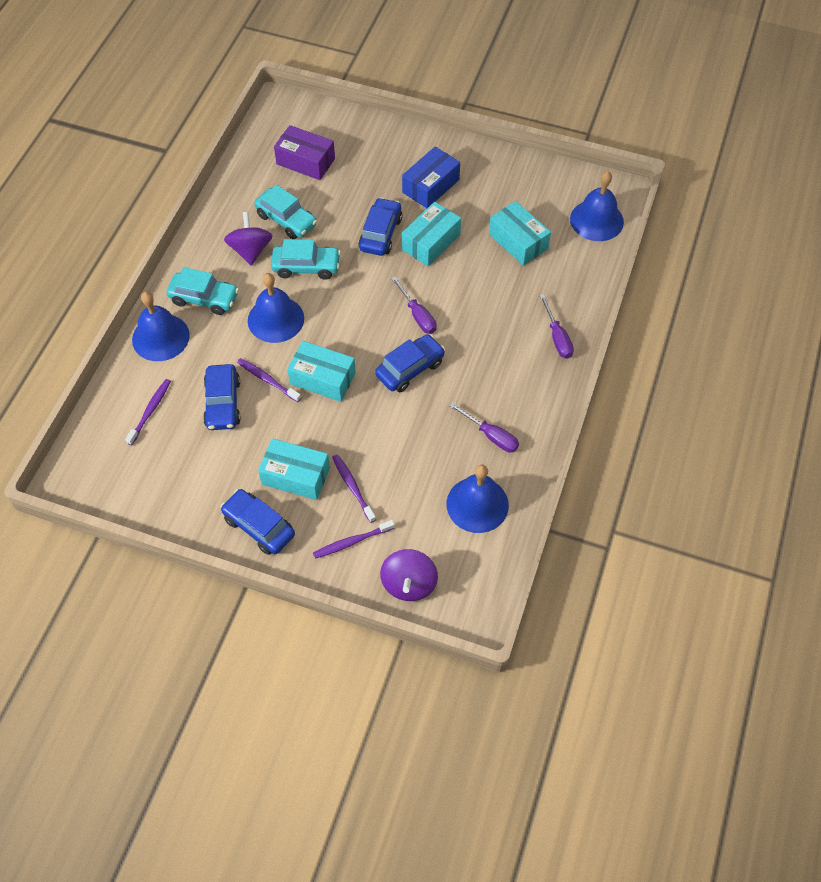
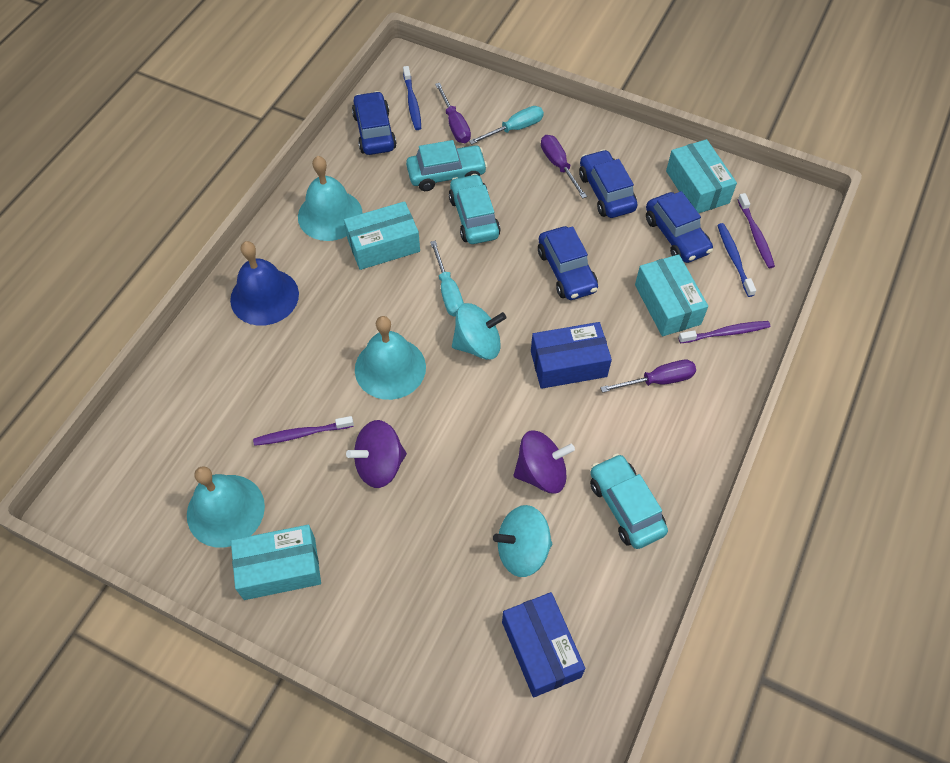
blue bell: 4 -> 1
blue box: 1 -> 2
blue toothbrush: 0 -> 2
purple box: 1 -> 0
purple toothbrush: 4 -> 3
turquoise bell: 0 -> 3
turquoise screwdriver: 0 -> 2
turquoise spinning top: 0 -> 2

